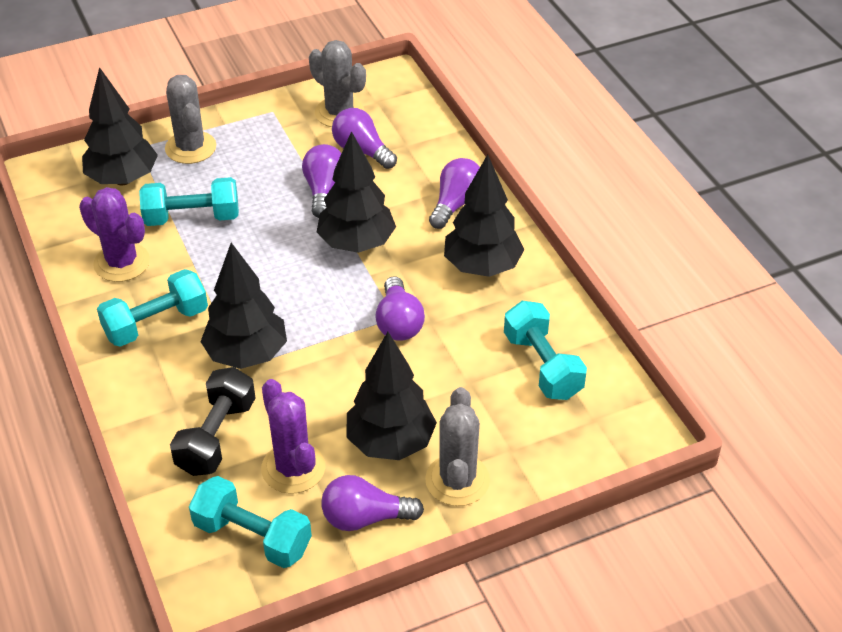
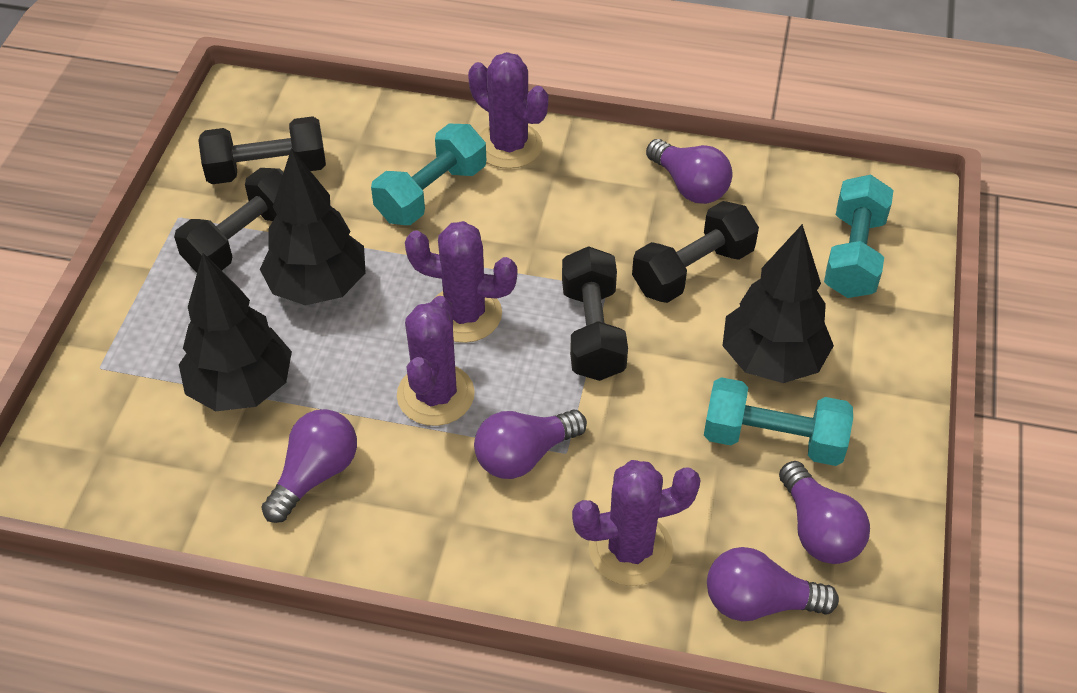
black dumbbell: 1 -> 4
black tree: 5 -> 3
grey cactus: 3 -> 0
purple cactus: 2 -> 4
turquoise dumbbell: 4 -> 3

